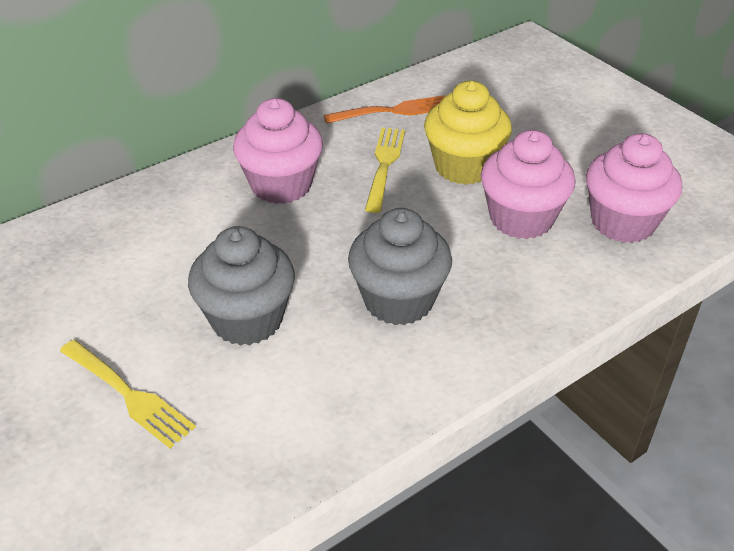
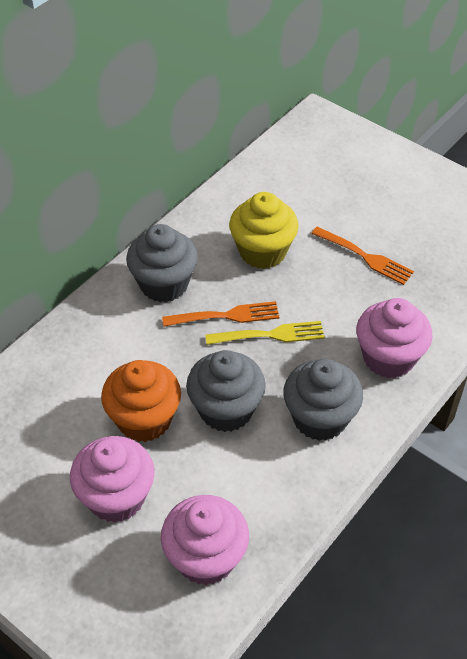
grey cupcake: 2 -> 3
orange cupcake: 0 -> 1
orange fork: 1 -> 2
yellow fork: 2 -> 1

